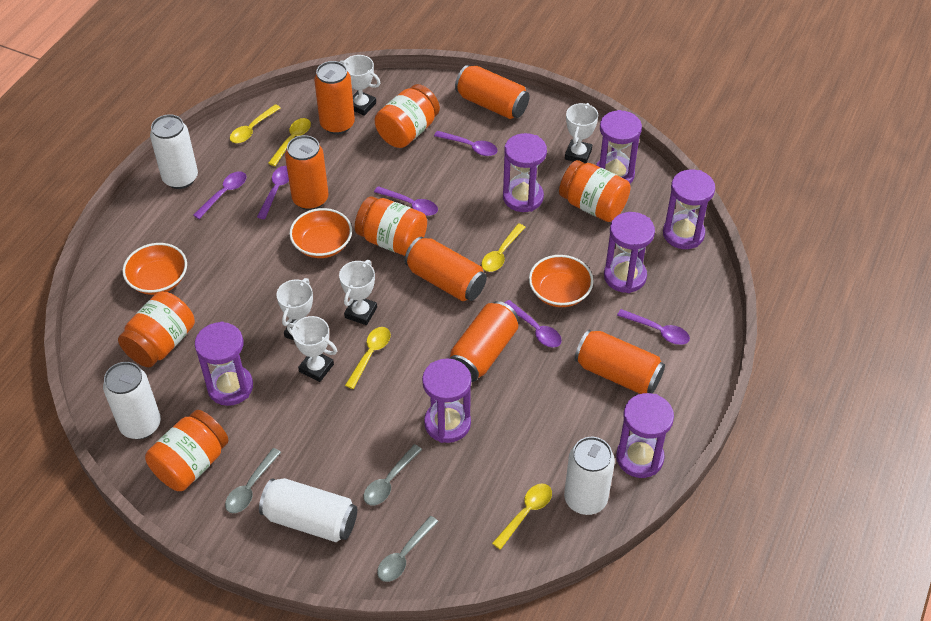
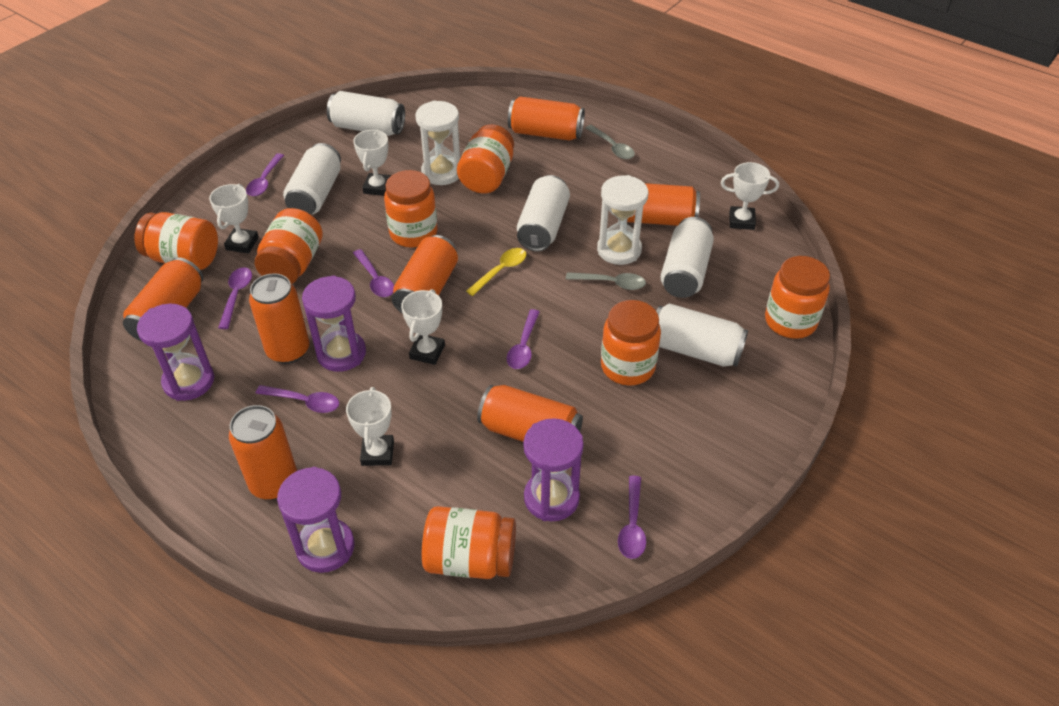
grey spoon: 3 -> 2
orange bowl: 3 -> 0
orange can: 6 -> 7
orange jar: 5 -> 7
purple hourglass: 7 -> 4
white can: 4 -> 5
white hourglass: 0 -> 2
yellow spoon: 5 -> 1

